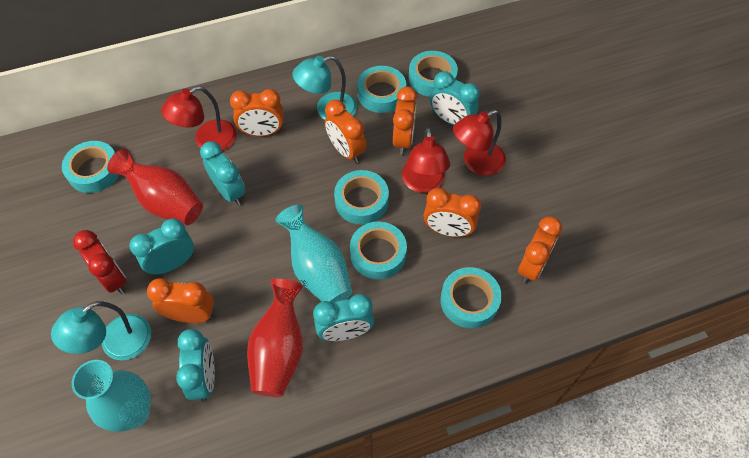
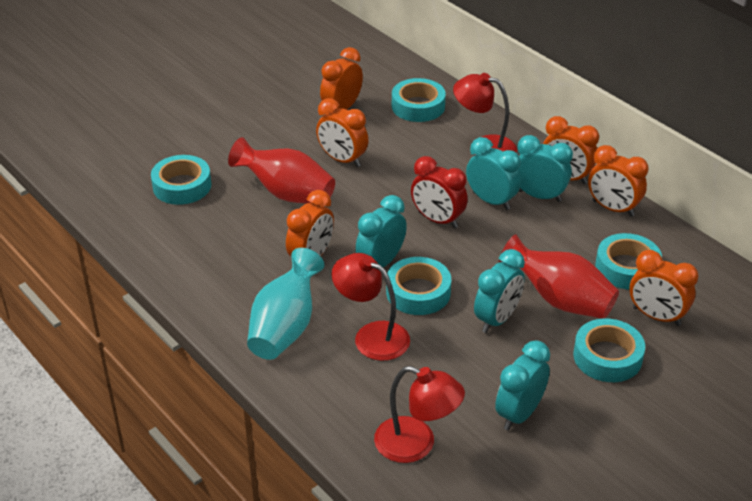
turquoise lamp: 2 -> 0
turquoise tape: 6 -> 5
turquoise vase: 2 -> 1

